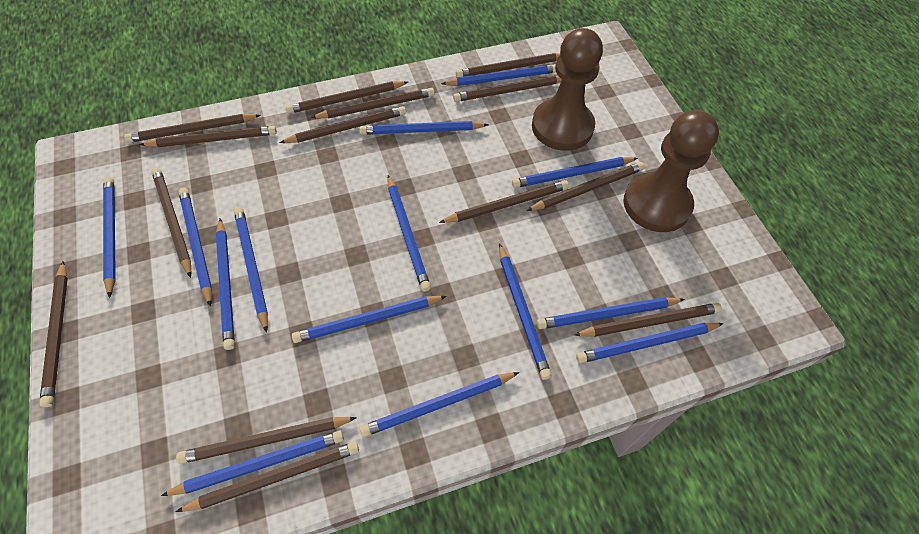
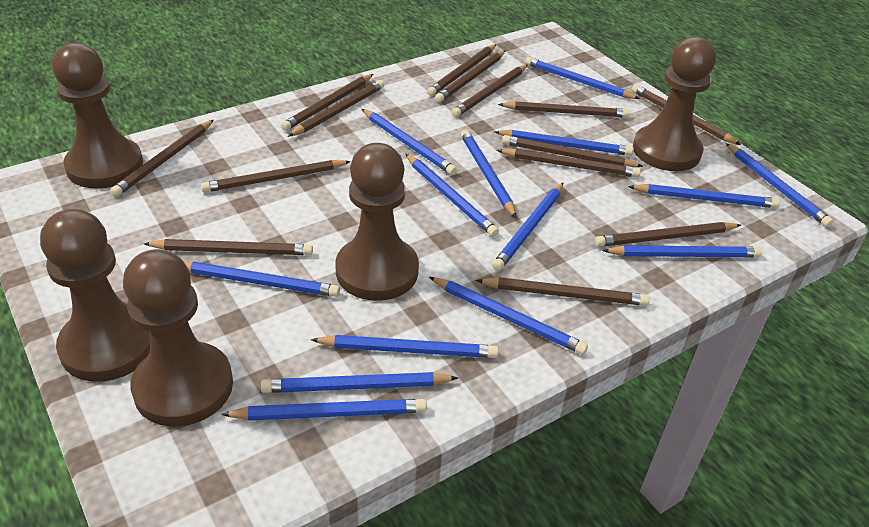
brown pawn: 2 -> 5

